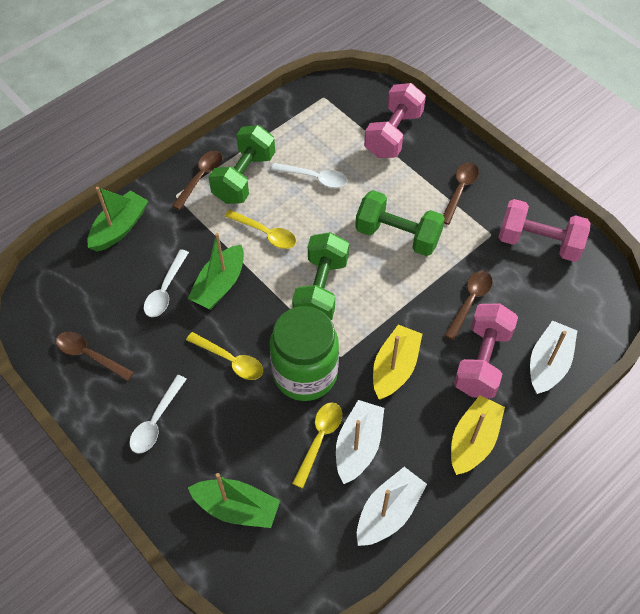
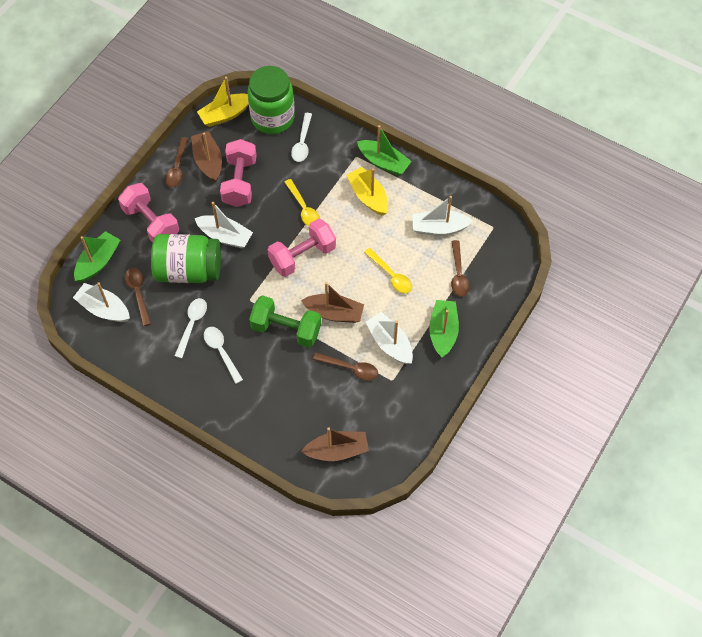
brown boat: 0 -> 3
green dumbbell: 3 -> 1
green jar: 1 -> 2
white boat: 3 -> 4
yellow spoon: 3 -> 2

